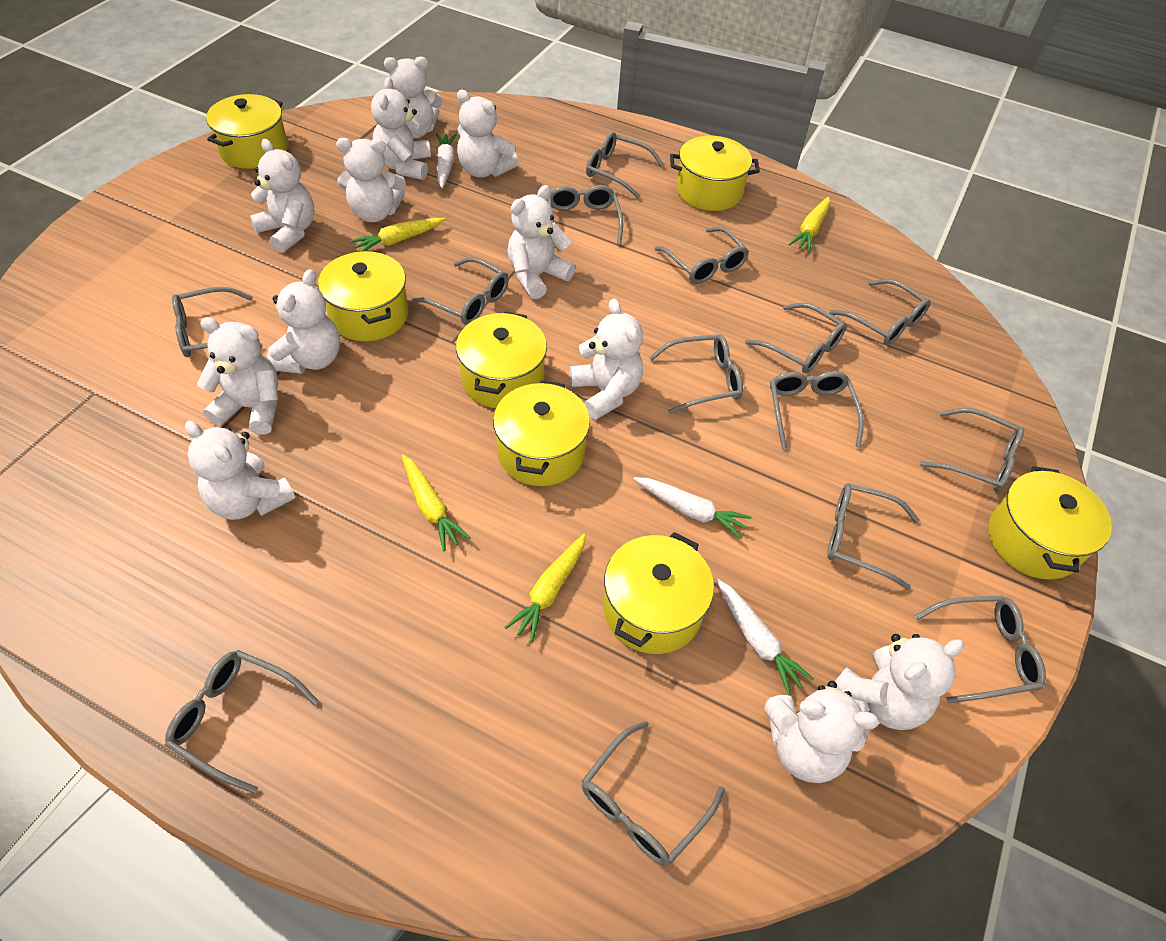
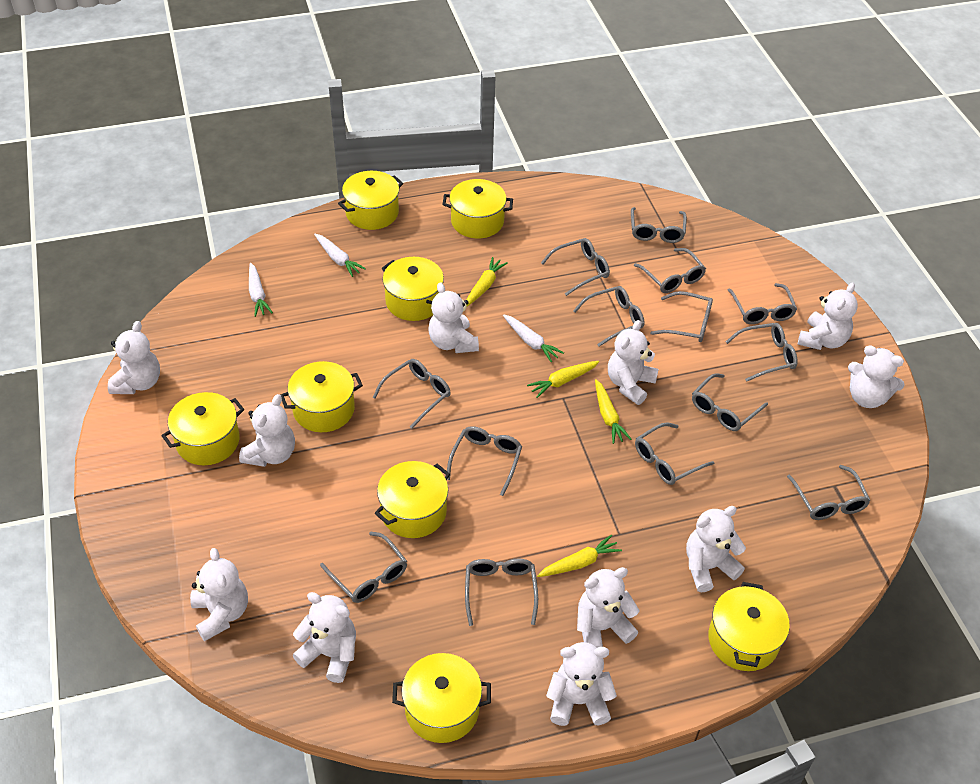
white teddy bear: 12 -> 11
yellow pot: 7 -> 8

